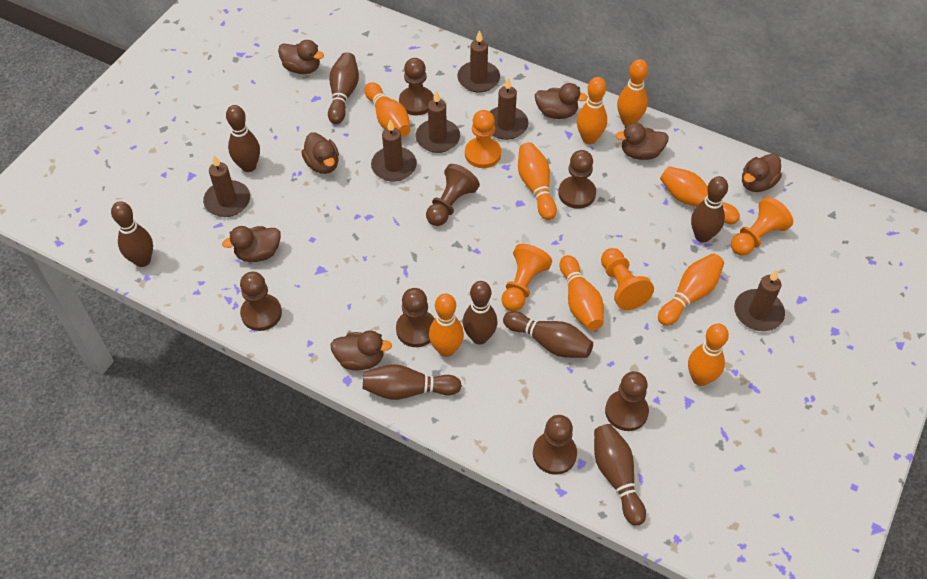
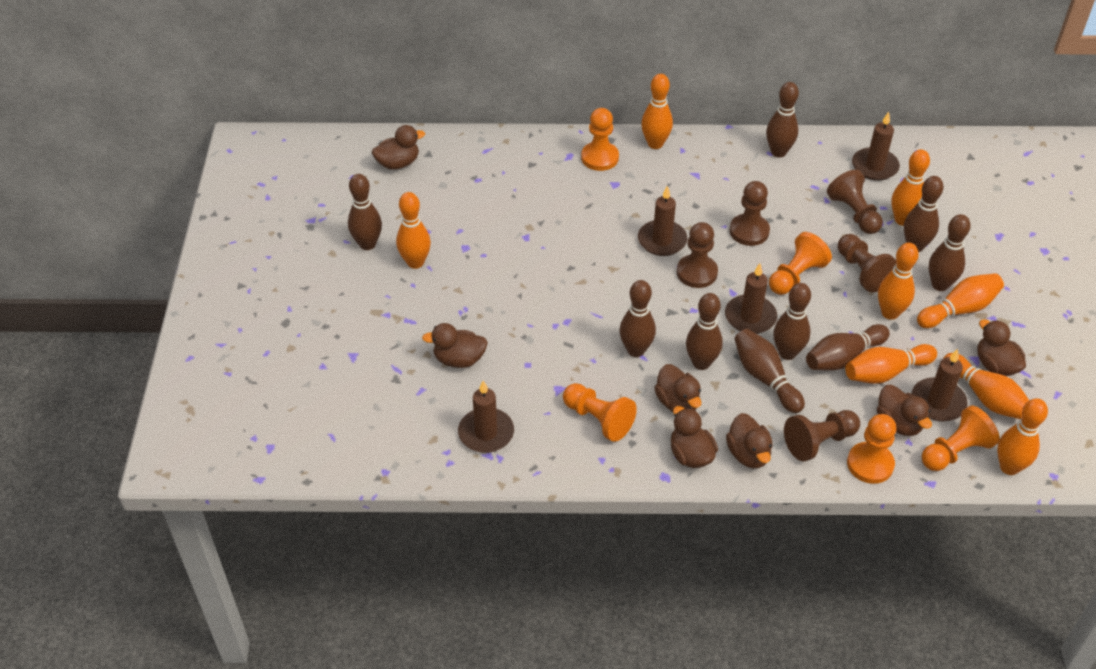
brown bowling pin: 8 -> 9
brown candle: 6 -> 5
brown pawn: 7 -> 5
orange bowling pin: 9 -> 8
orange pawn: 4 -> 5

